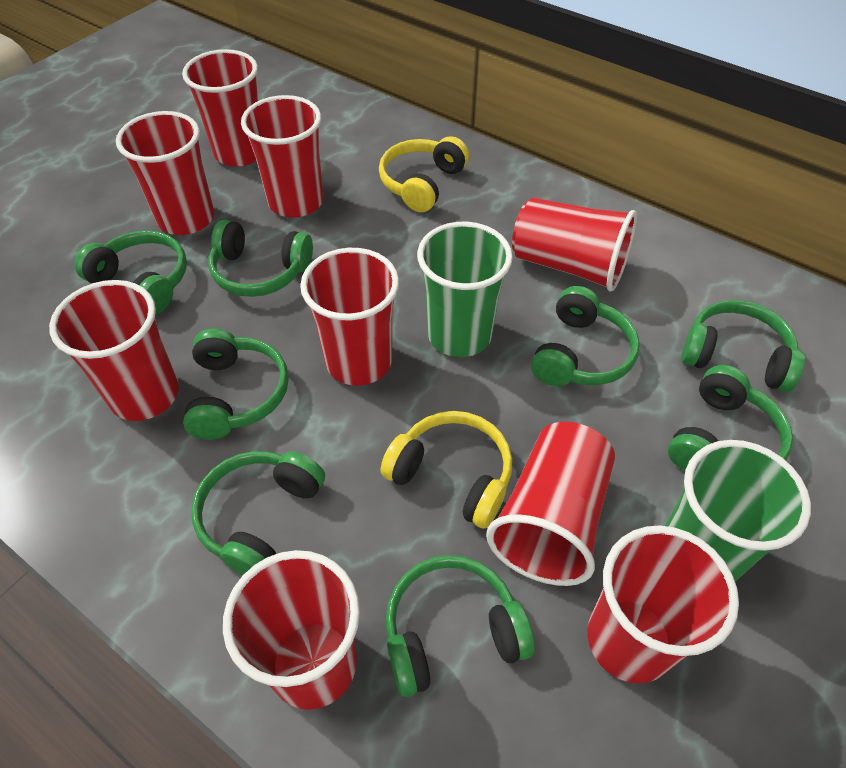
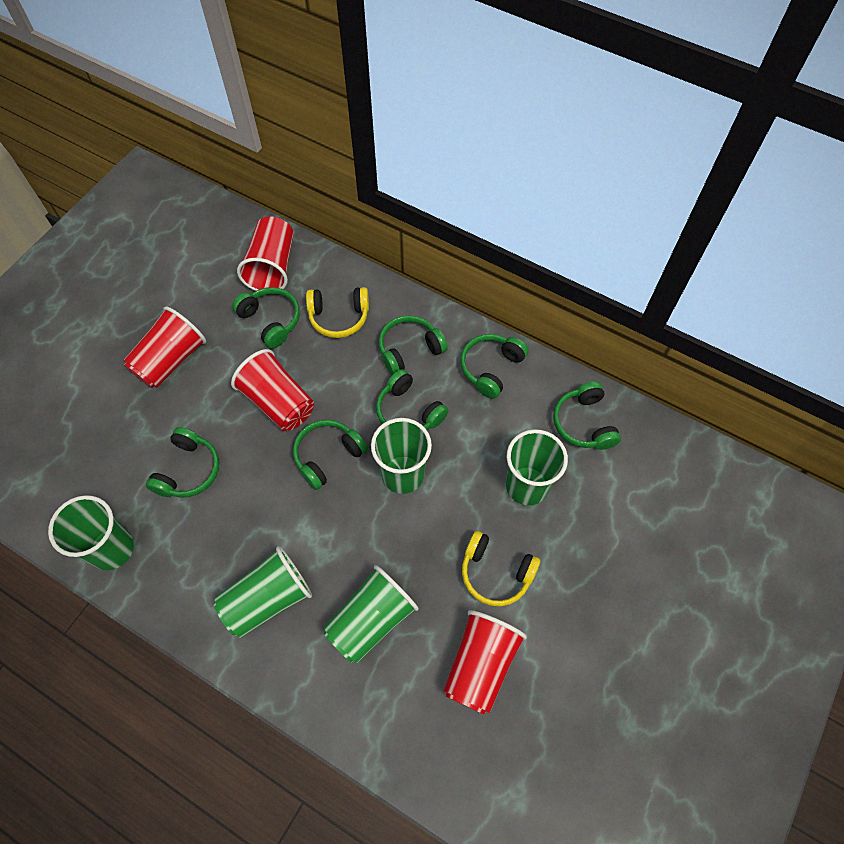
green cup: 2 -> 5
green headphones: 8 -> 7
red cup: 9 -> 4

